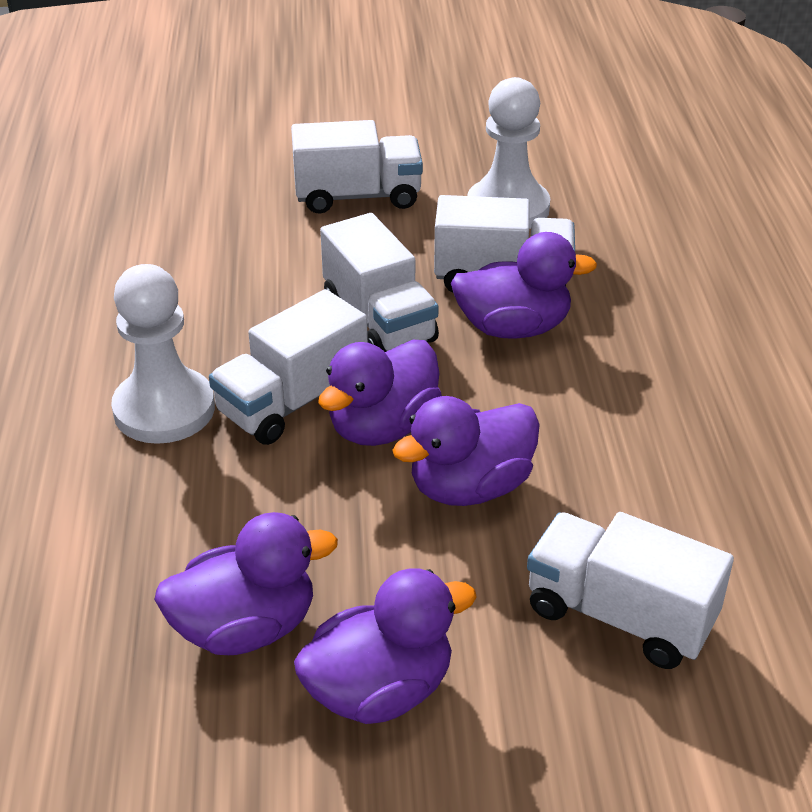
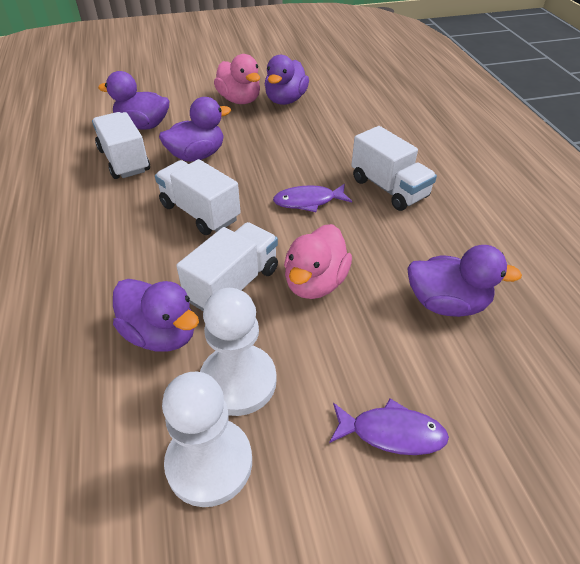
pink duck: 0 -> 2
purple fish: 0 -> 2
white truck: 5 -> 4

